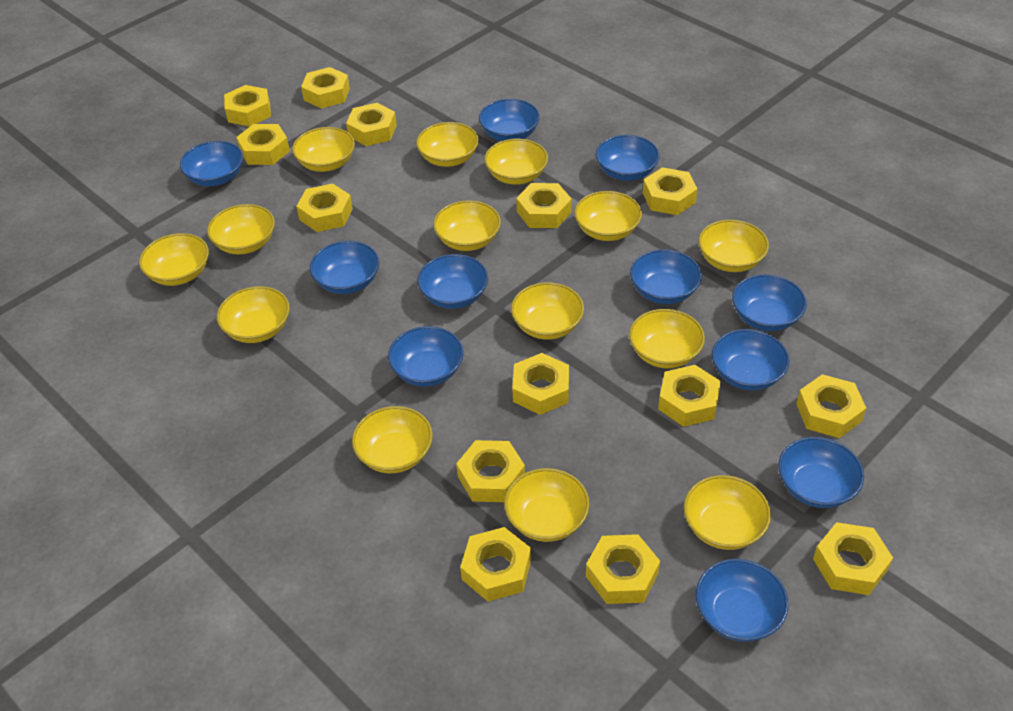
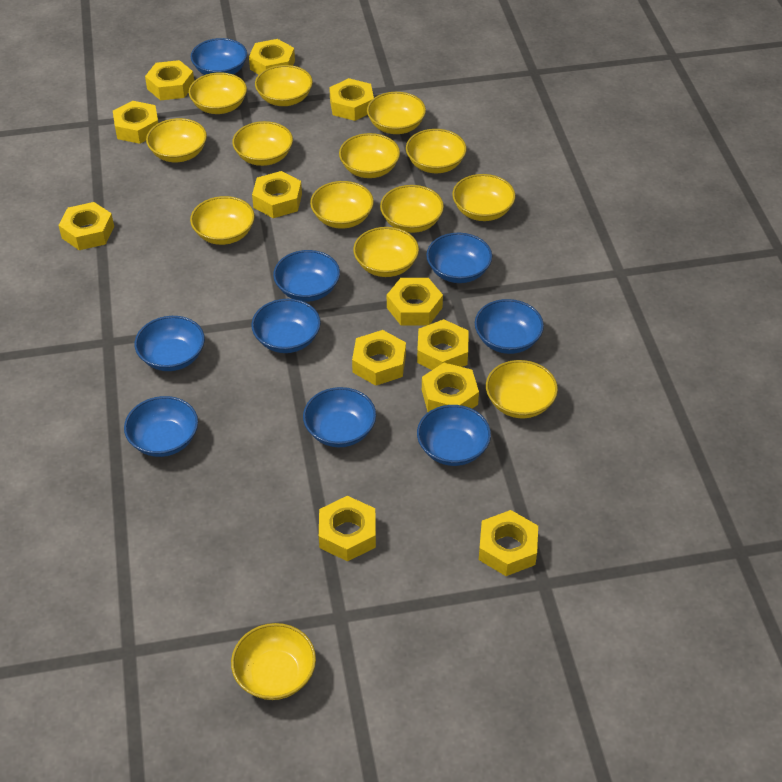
blue bowl: 11 -> 9
yellow nut: 14 -> 12

